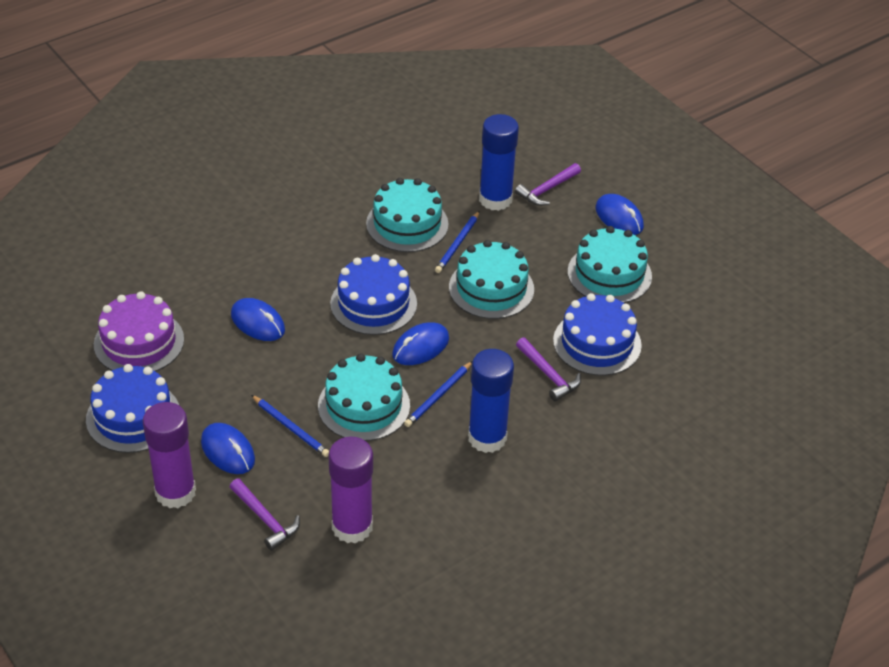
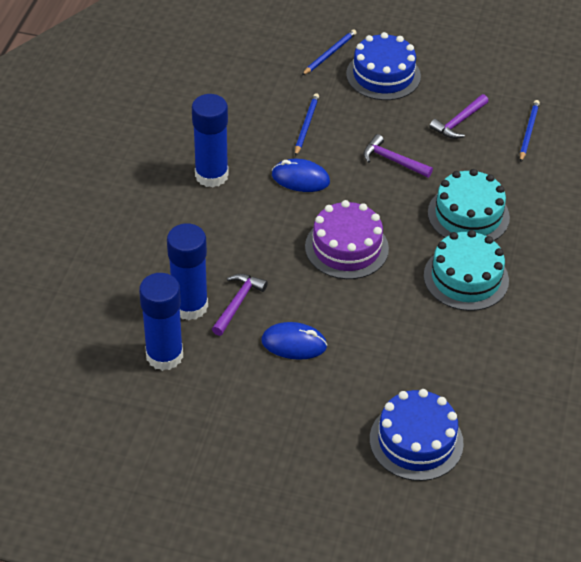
blue cake: 3 -> 2
blue glue stick: 2 -> 3
blue mouse: 4 -> 2
purple glue stick: 2 -> 0
turquoise cake: 4 -> 2

